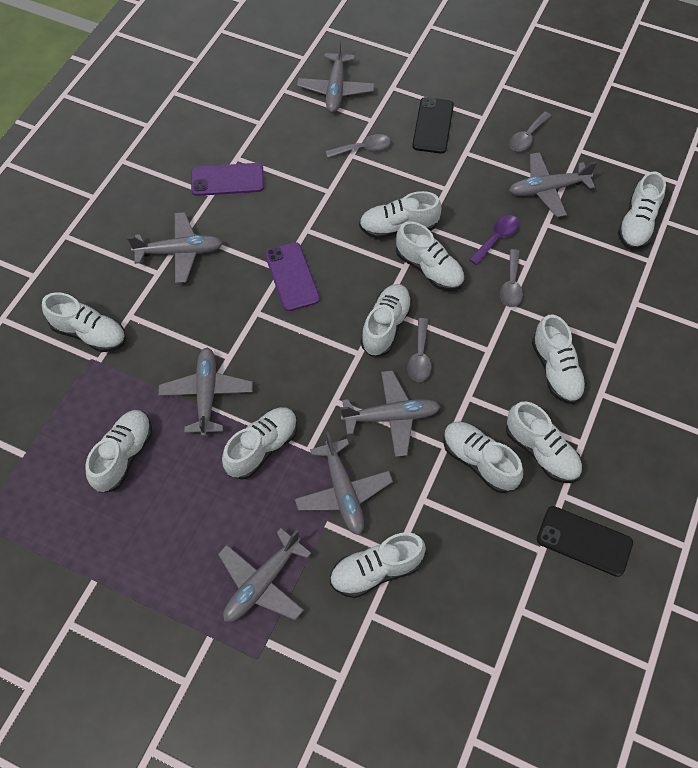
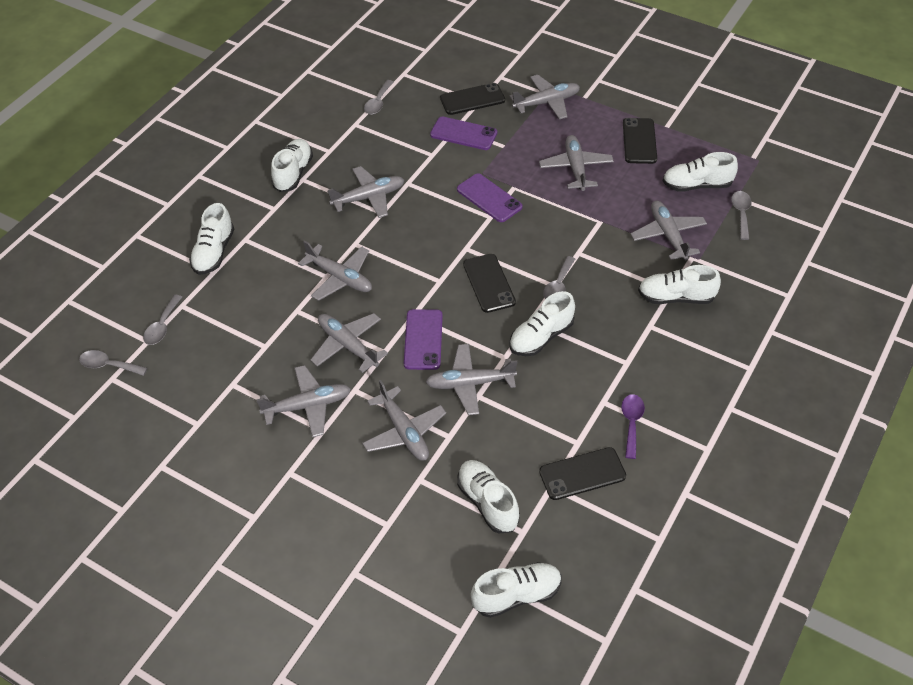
black phone: 2 -> 4
grey plane: 7 -> 9
grey spoon: 4 -> 5
purple phone: 2 -> 3
white shoe: 11 -> 7

